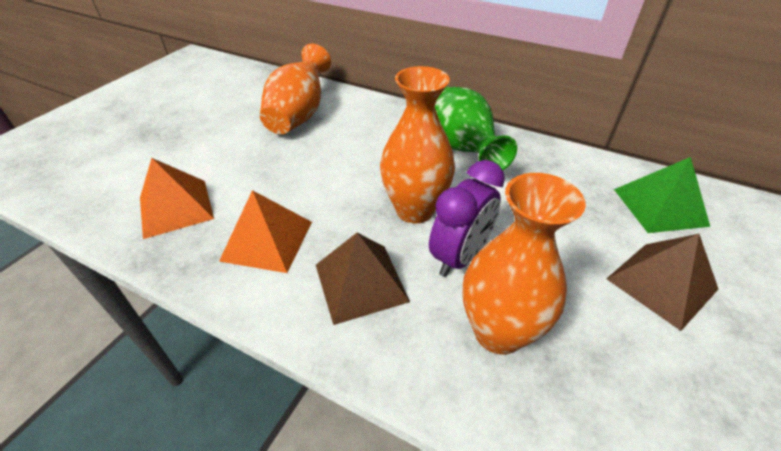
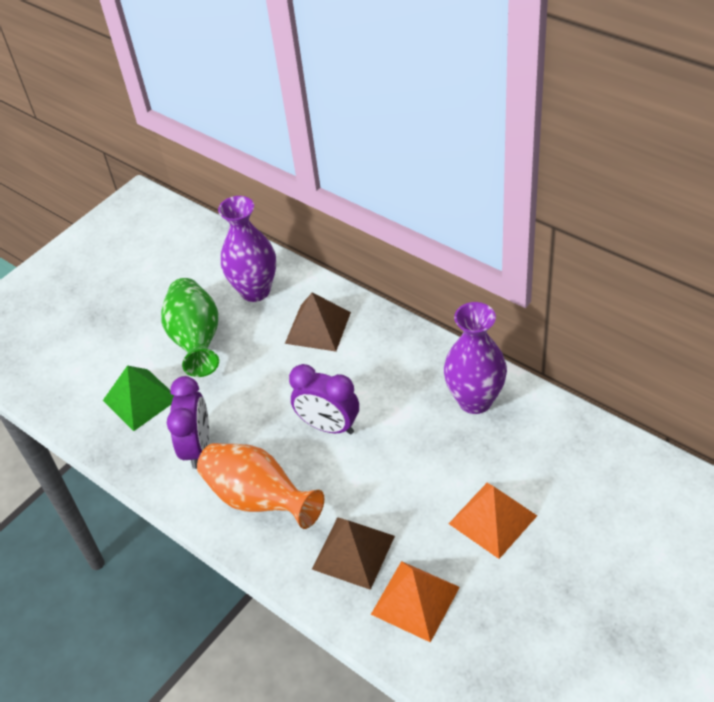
orange vase: 3 -> 1
purple clock: 1 -> 2
purple vase: 0 -> 2

